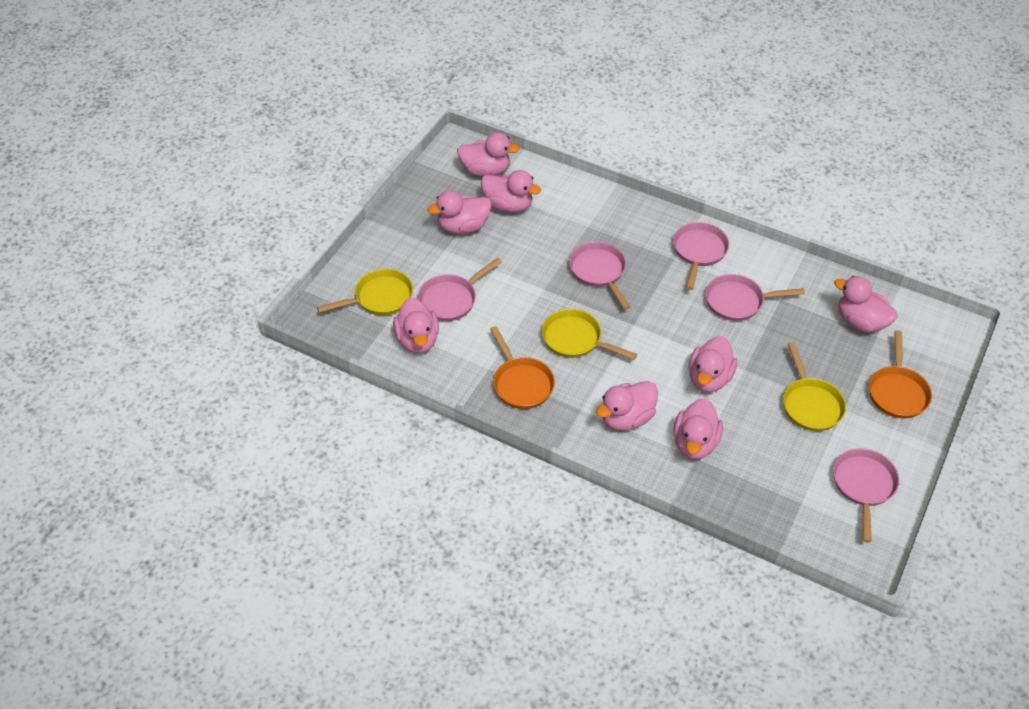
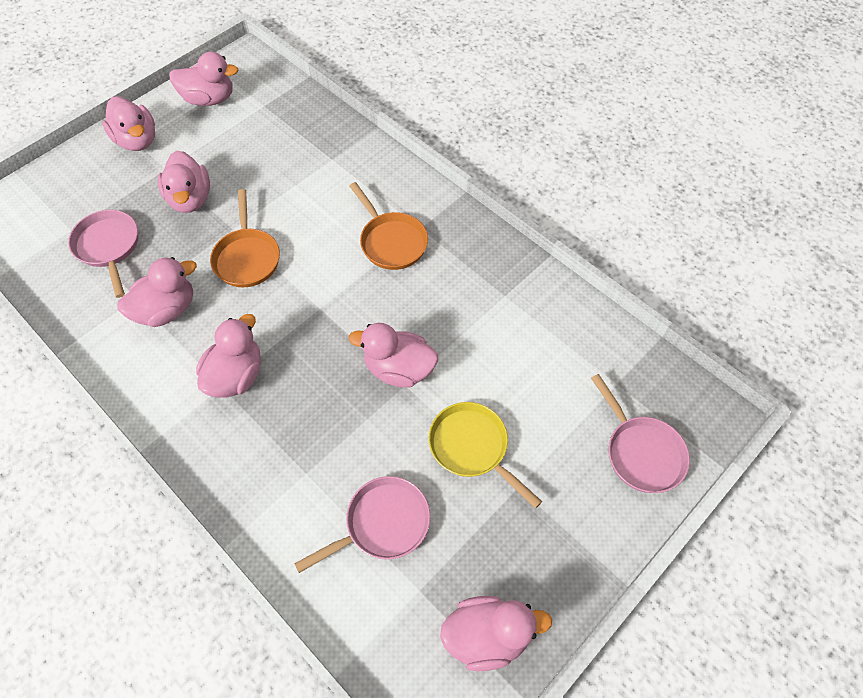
pink duck: 8 -> 7
pink pan: 5 -> 3
yellow pan: 3 -> 1

